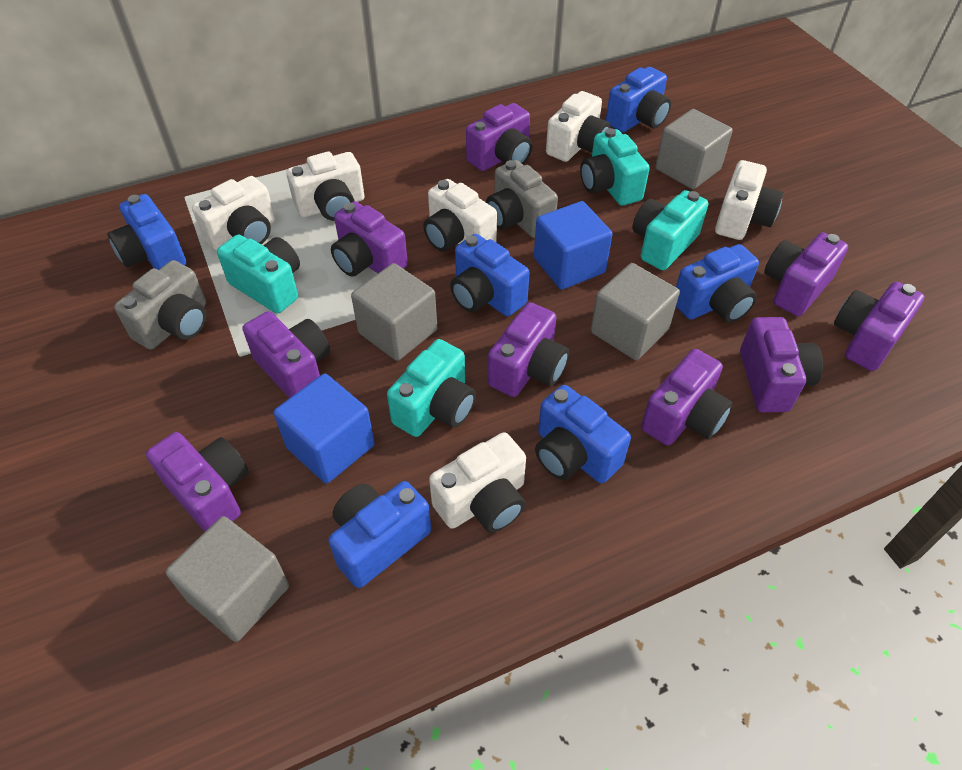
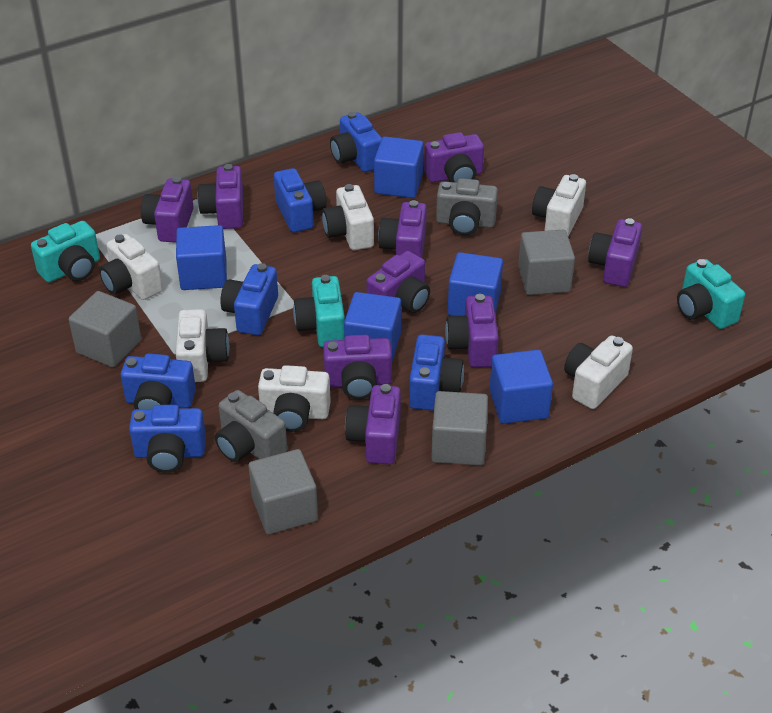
blue cube: 2 -> 5
turquoise camera: 4 -> 3

